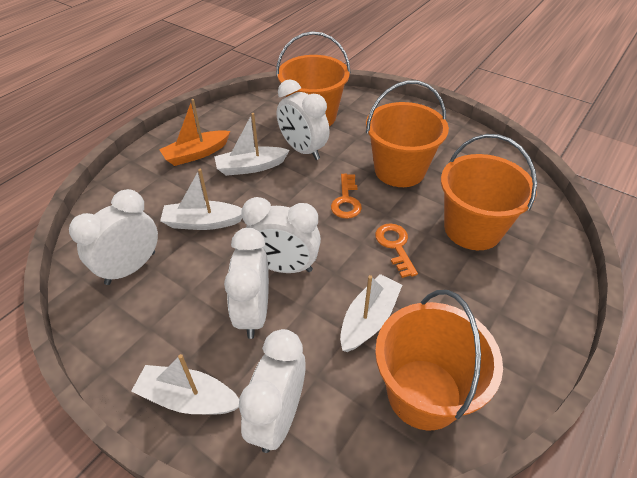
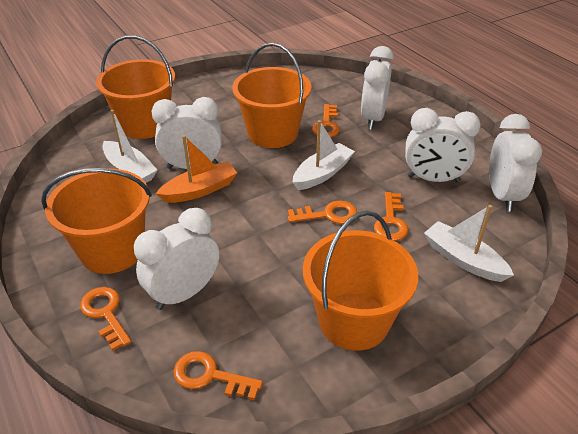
orange key: 2 -> 5
white boat: 4 -> 3

